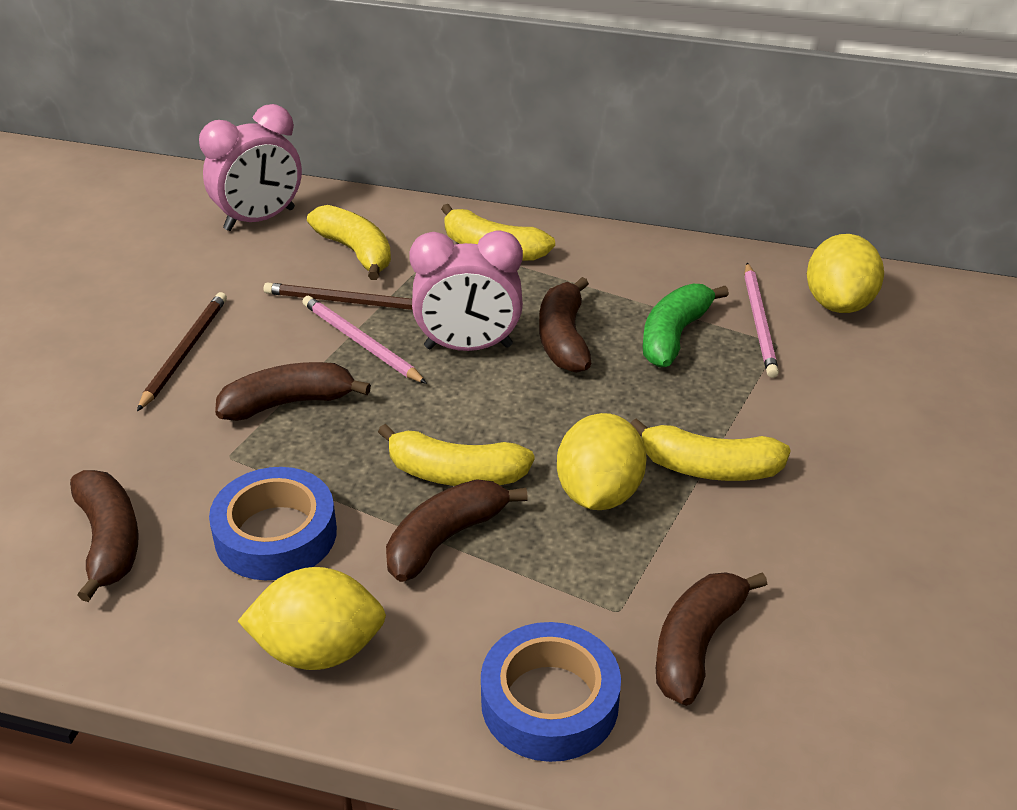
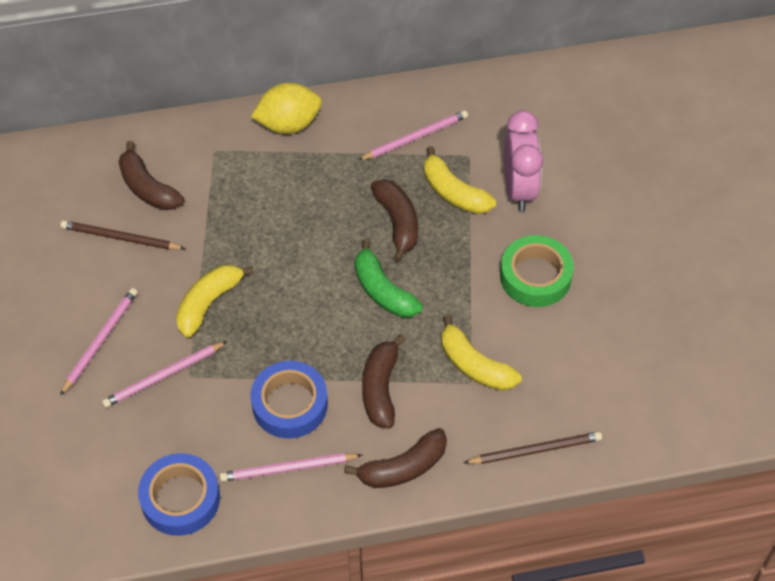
brown banana: 5 -> 4
green tape: 0 -> 1
pink clock: 2 -> 1
pink pencil: 2 -> 4
yellow banana: 4 -> 3
yellow lemon: 3 -> 1

